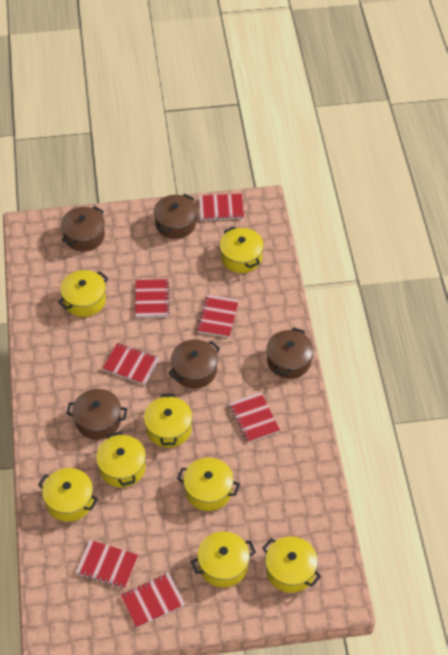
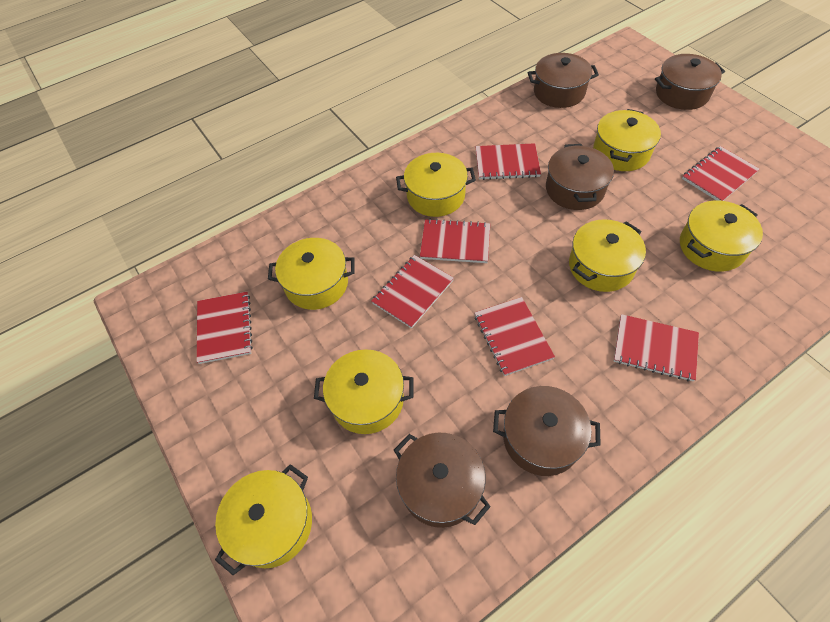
yellow pot: 8 -> 7

